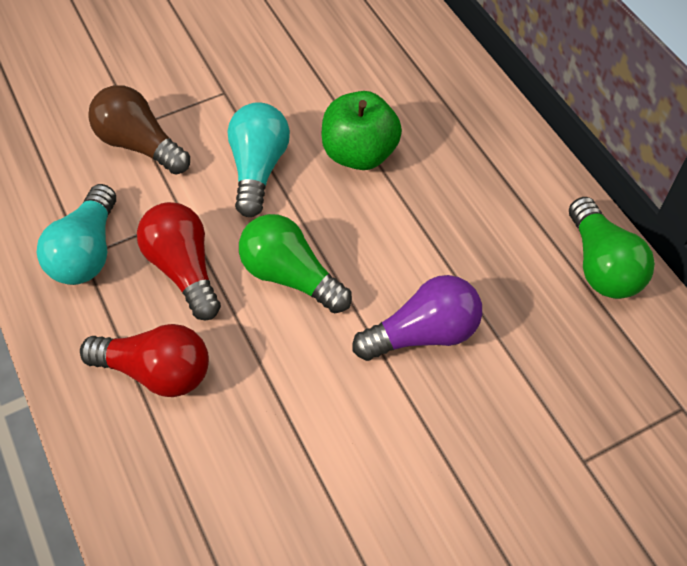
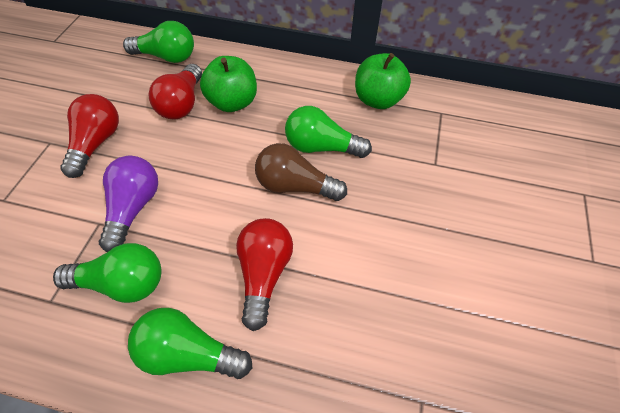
green apple: 1 -> 2
green light bulb: 2 -> 4
red light bulb: 2 -> 3
turquoise light bulb: 2 -> 0

